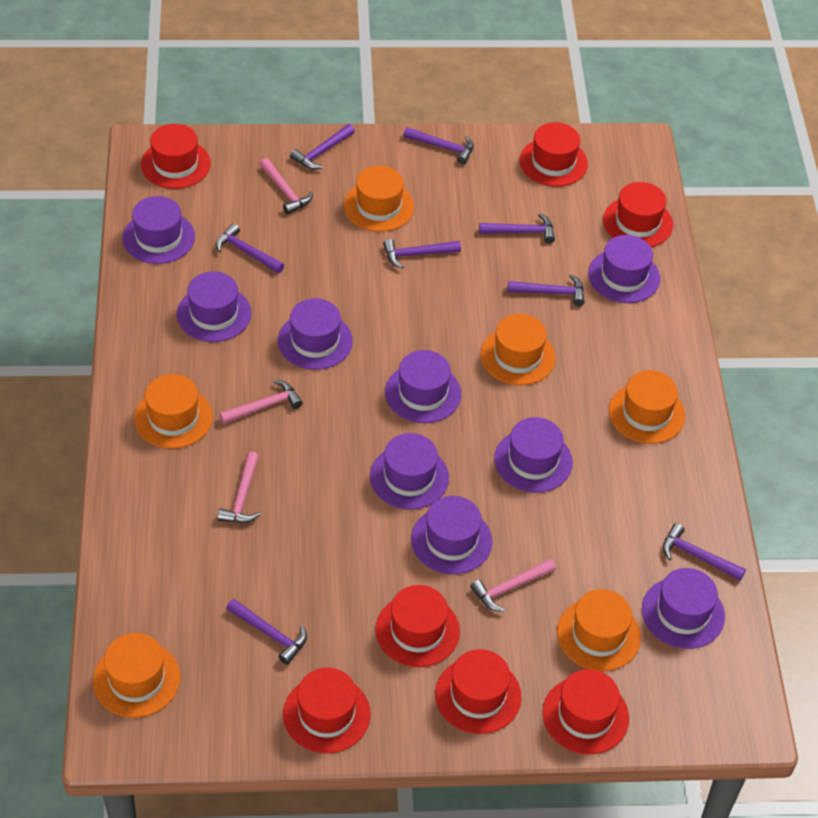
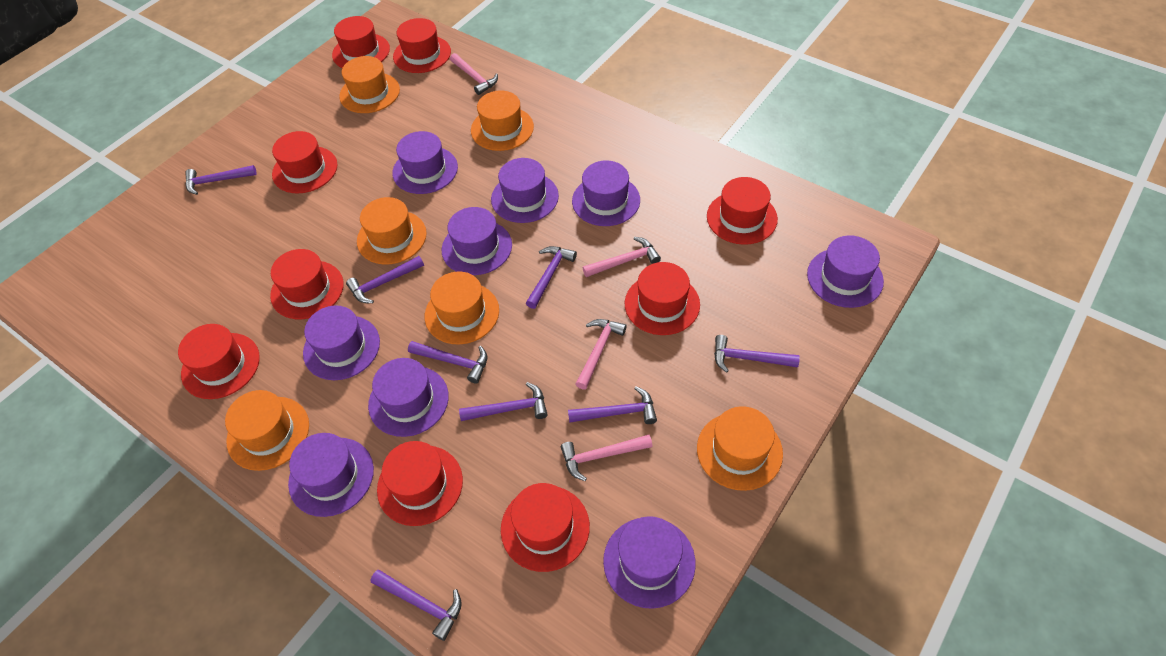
red hat: 7 -> 9

